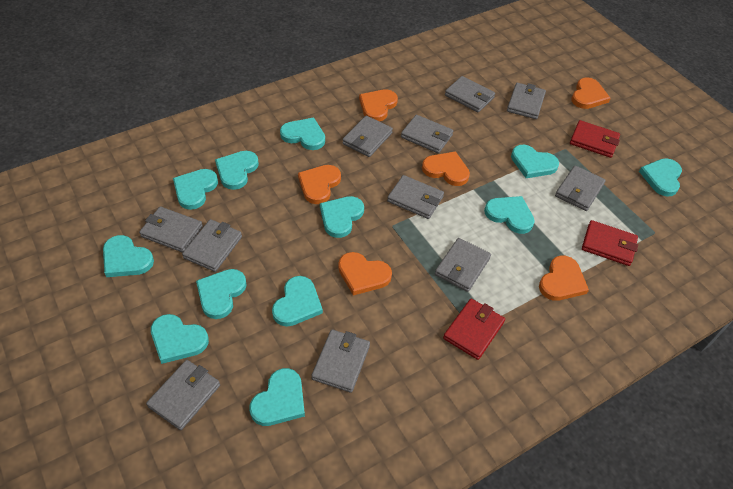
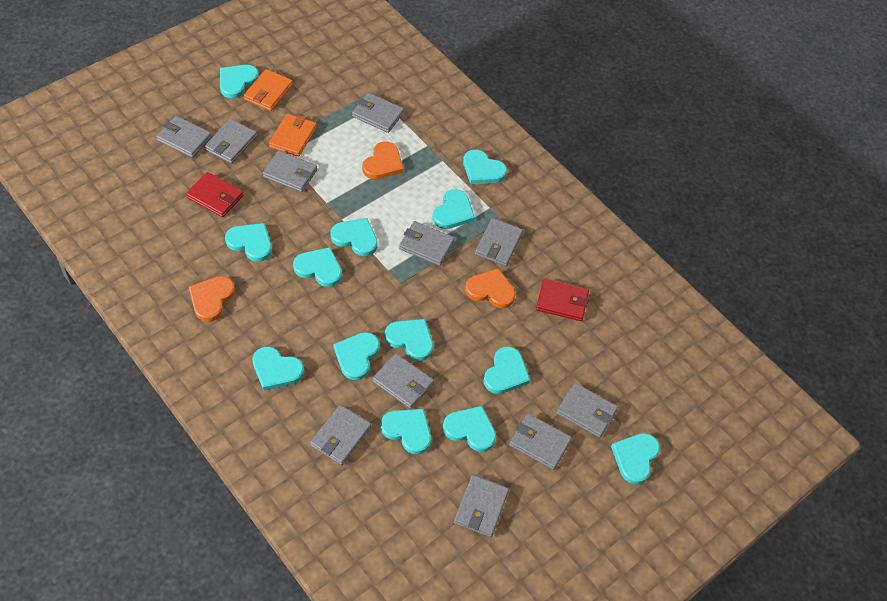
orange heart: 6 -> 3
orange wallet: 0 -> 2
red wallet: 3 -> 2
turquoise heart: 12 -> 13

